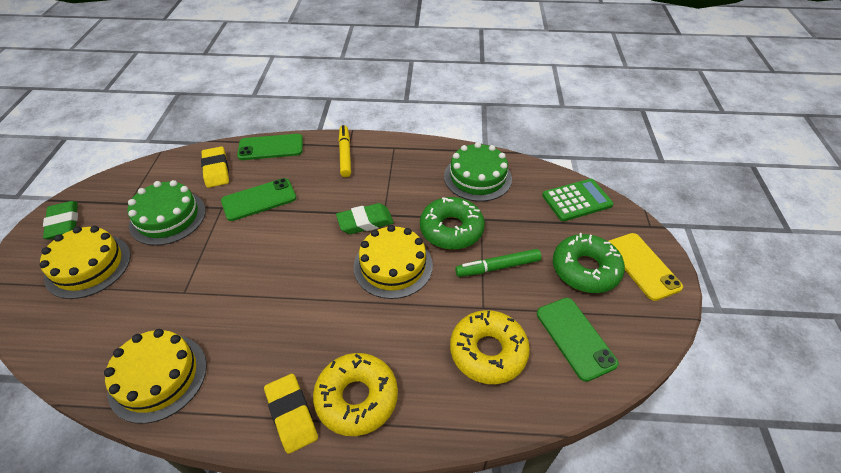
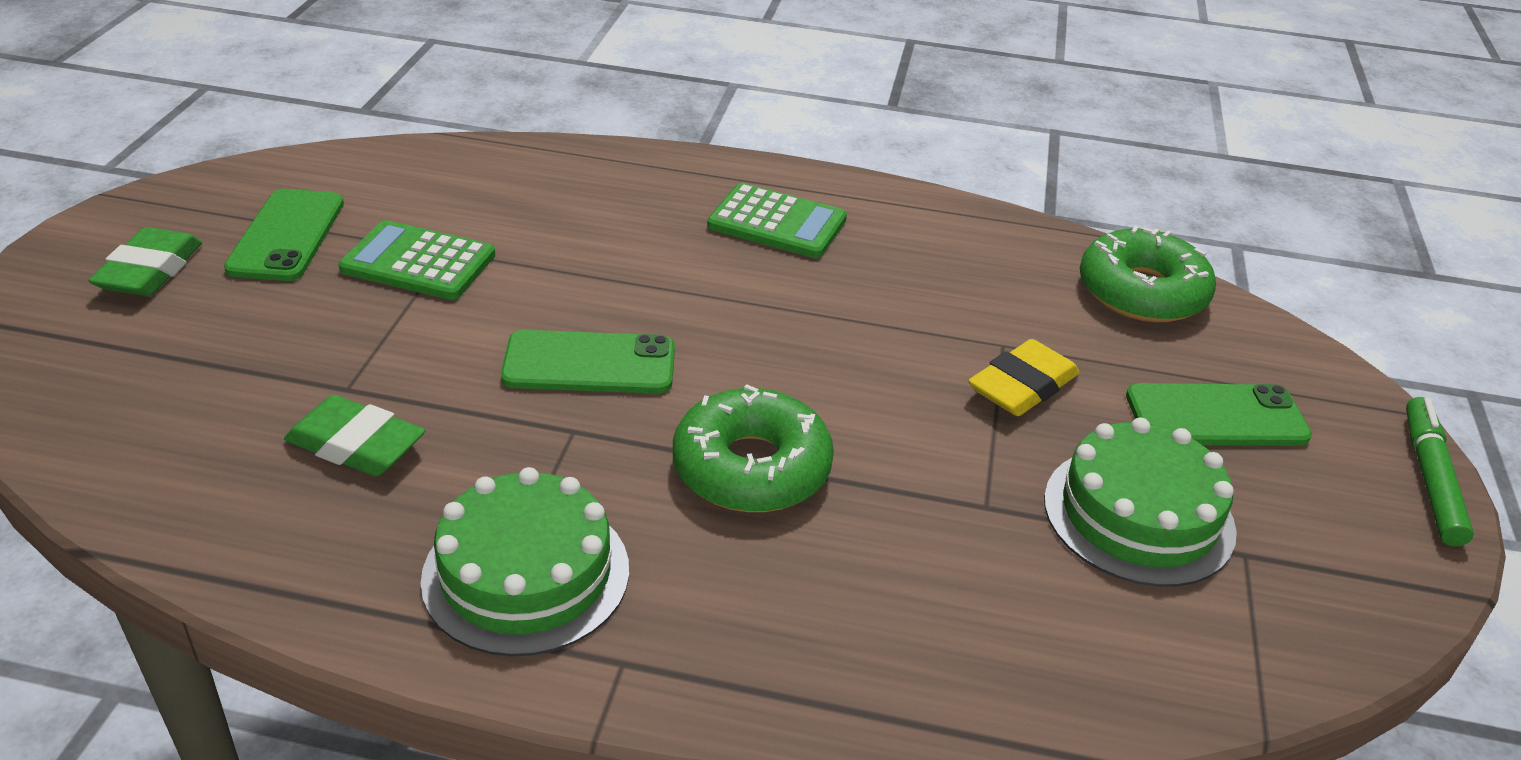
green calculator: 1 -> 2
yellow cake: 3 -> 0
yellow donut: 2 -> 0
yellow eraser: 2 -> 1
yellow marker: 1 -> 0
yellow phone: 1 -> 0

